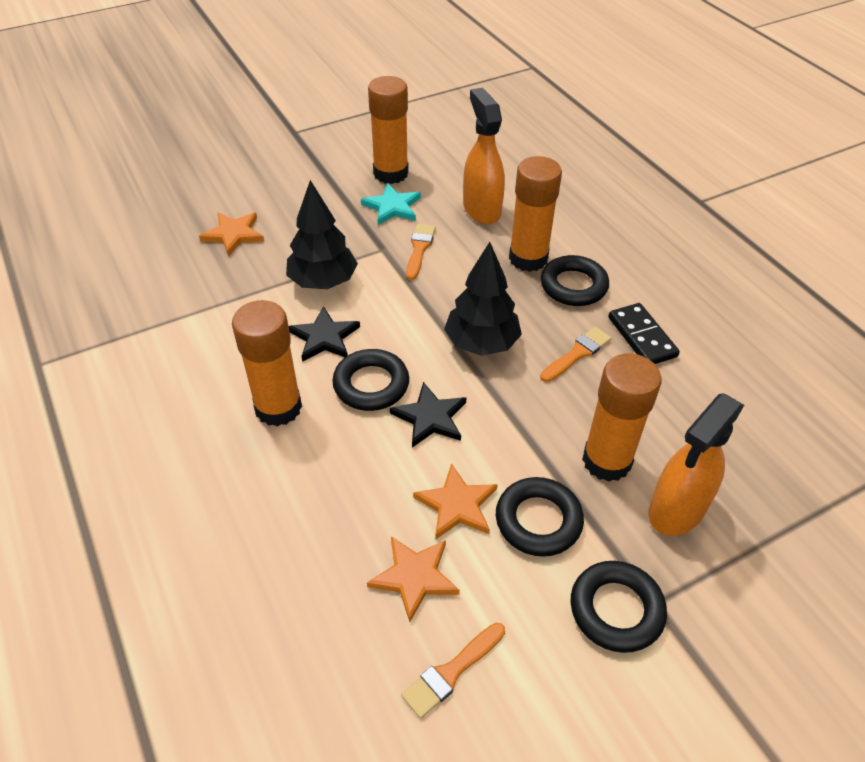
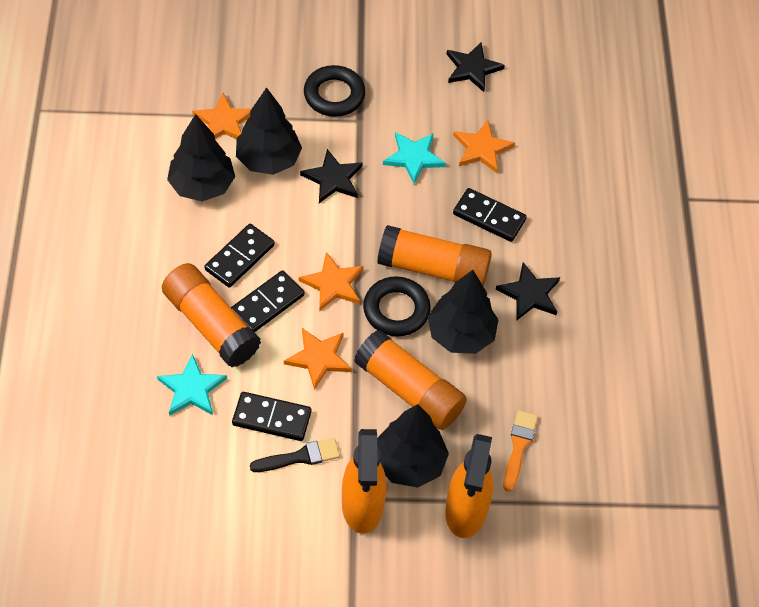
black brush: 0 -> 1
black domino: 1 -> 4
black ring: 4 -> 2
black star: 2 -> 3
black tree: 2 -> 4
orange brush: 3 -> 1
orange glue stick: 4 -> 3
orange star: 3 -> 4
turquoise star: 1 -> 2

